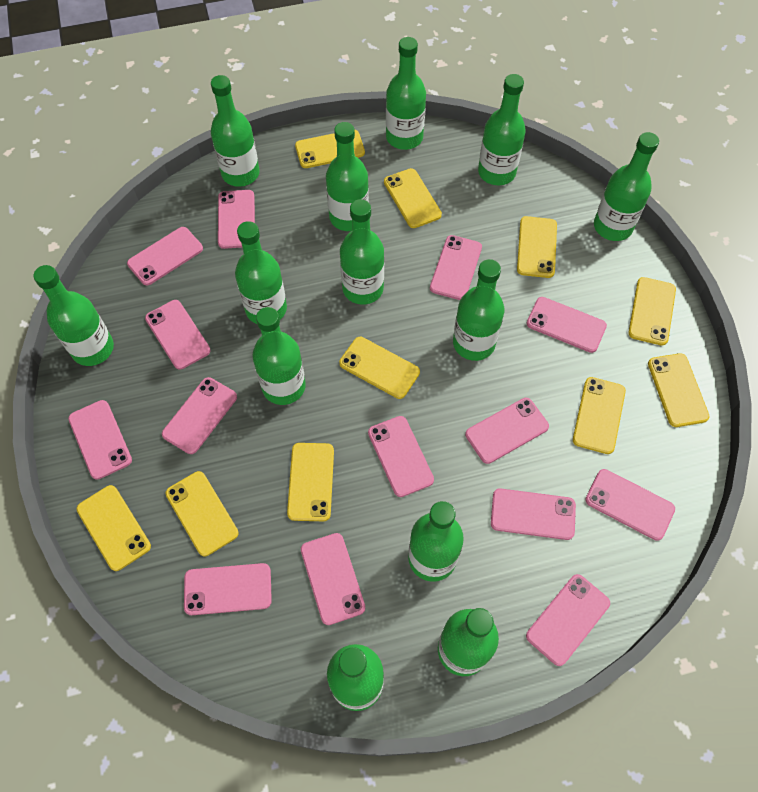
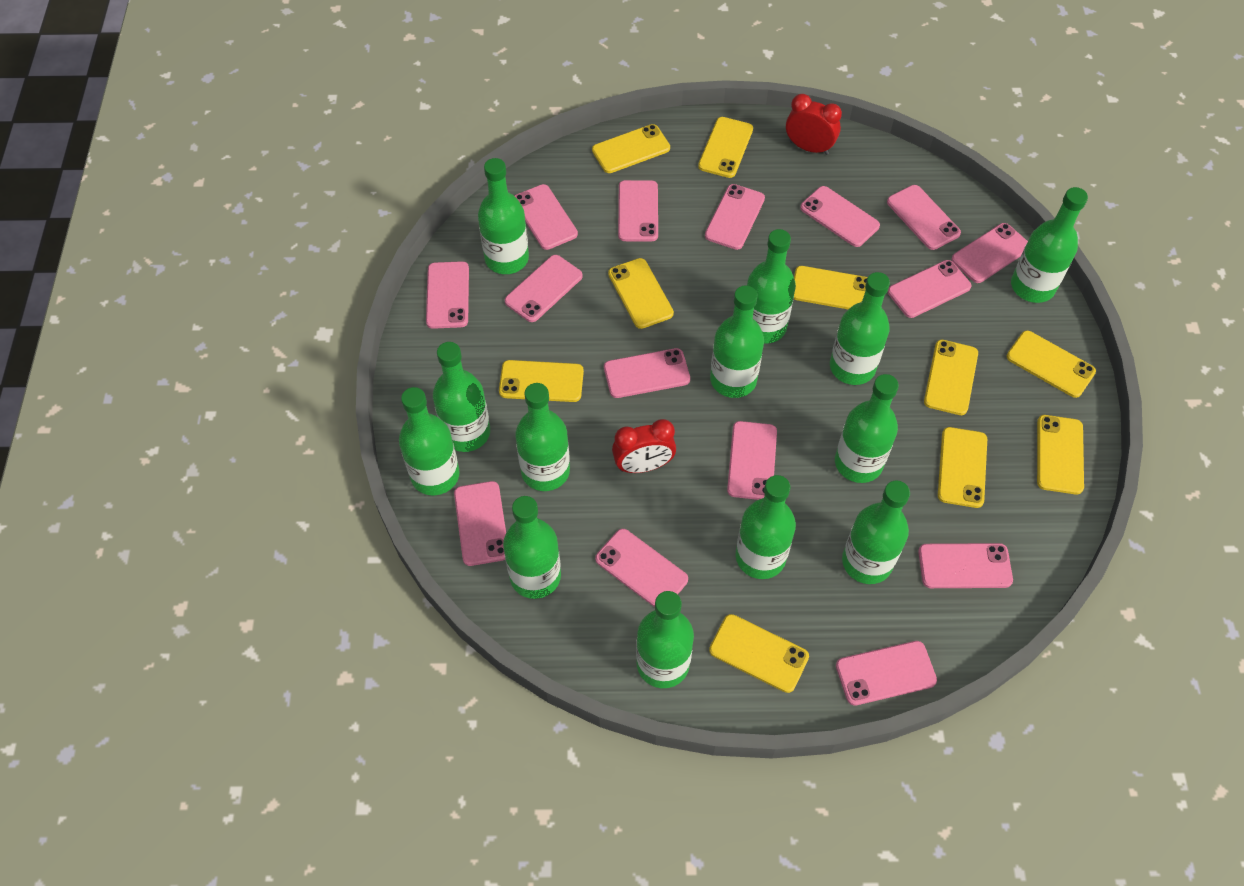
pink phone: 14 -> 15
red clock: 0 -> 2

